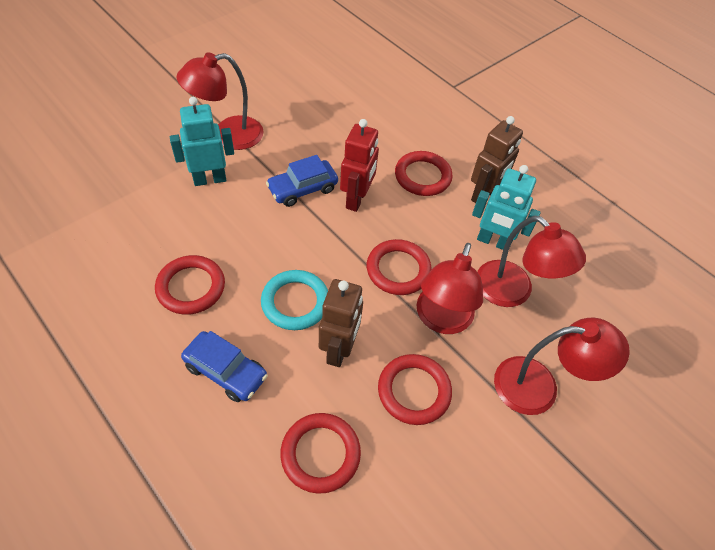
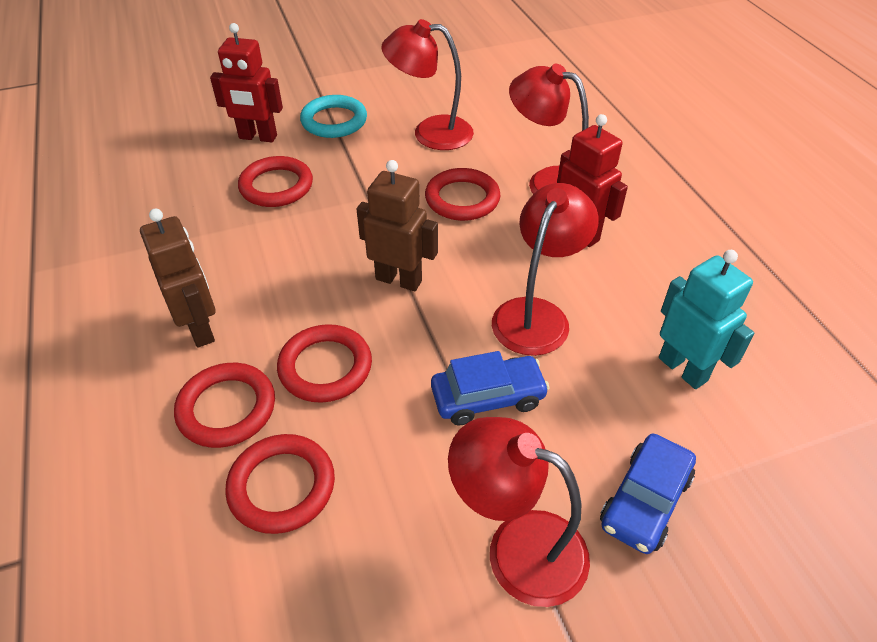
red robot: 1 -> 2
turquoise robot: 2 -> 1

